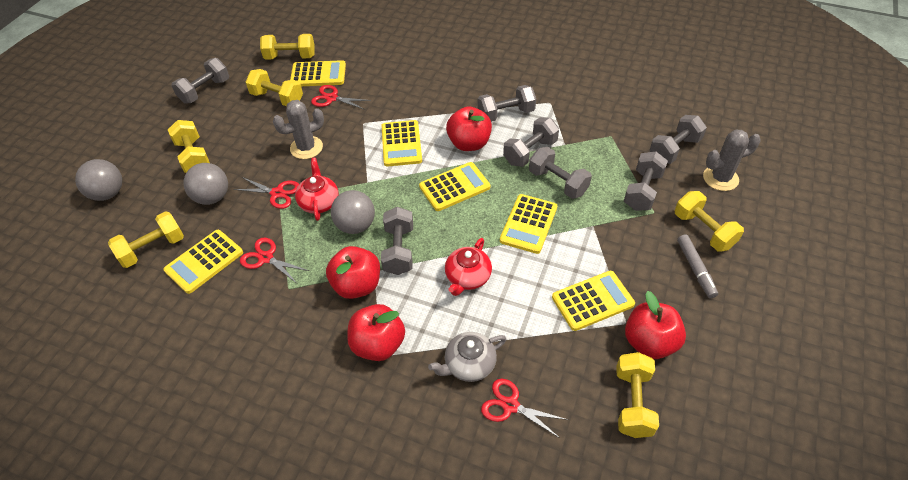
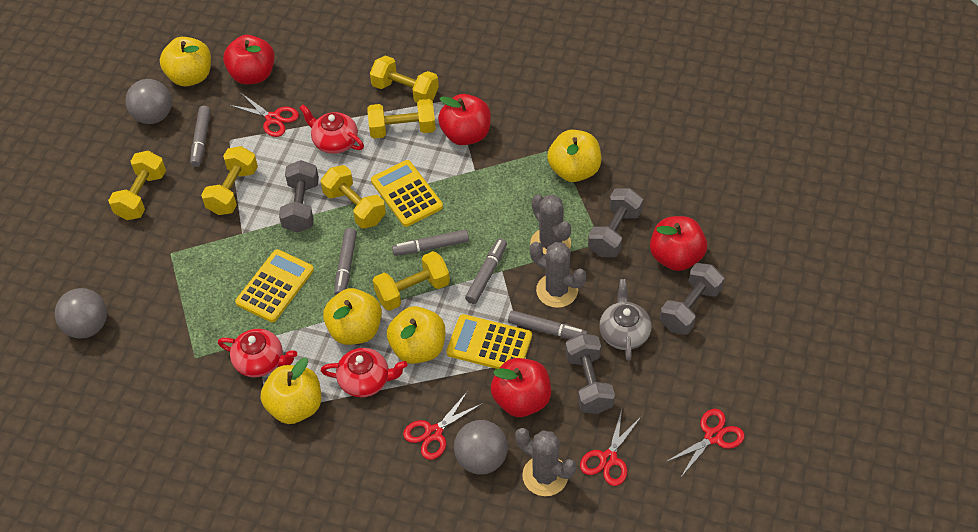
grey cactus: 2 -> 3
grey dumbbell: 7 -> 4
grey marker: 1 -> 5
red teapot: 2 -> 3
yellow apple: 0 -> 5
yellow calculator: 6 -> 3

